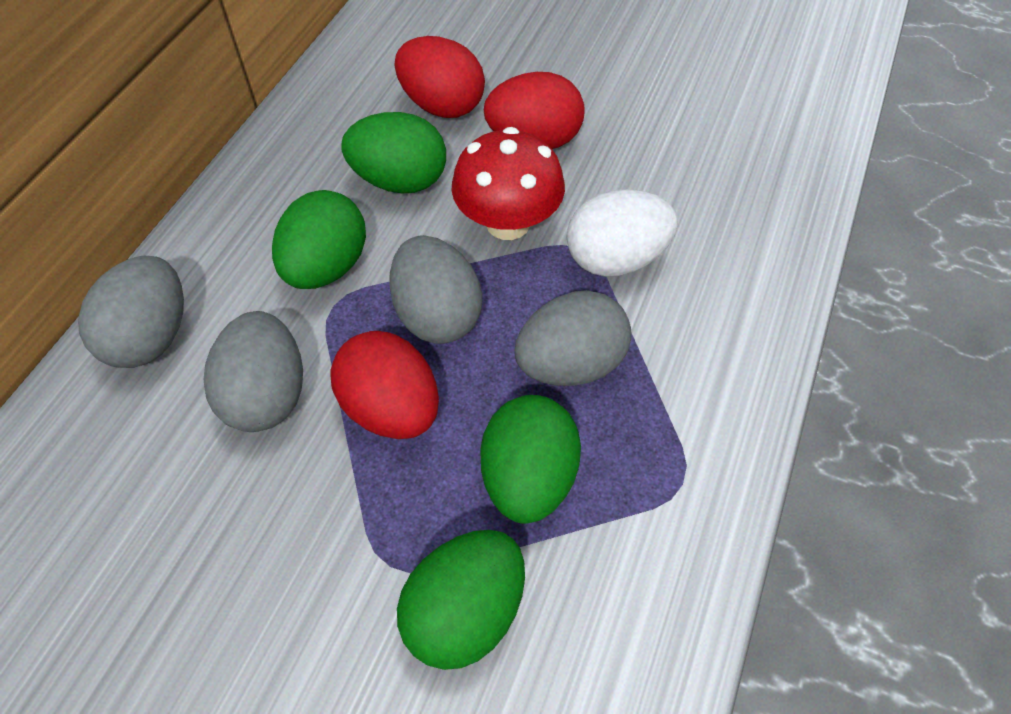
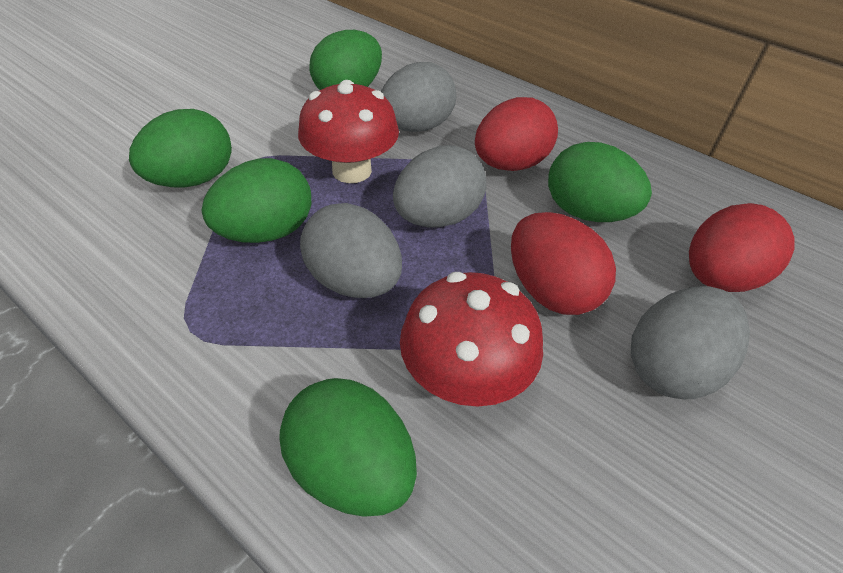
green egg: 4 -> 5
red mushroom: 1 -> 2
white egg: 1 -> 0

